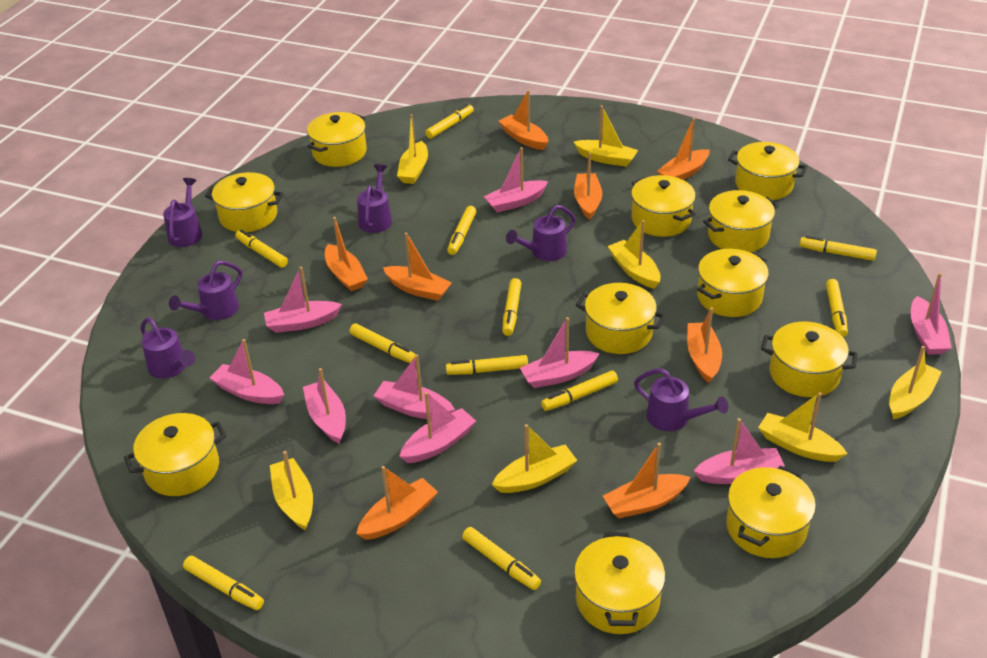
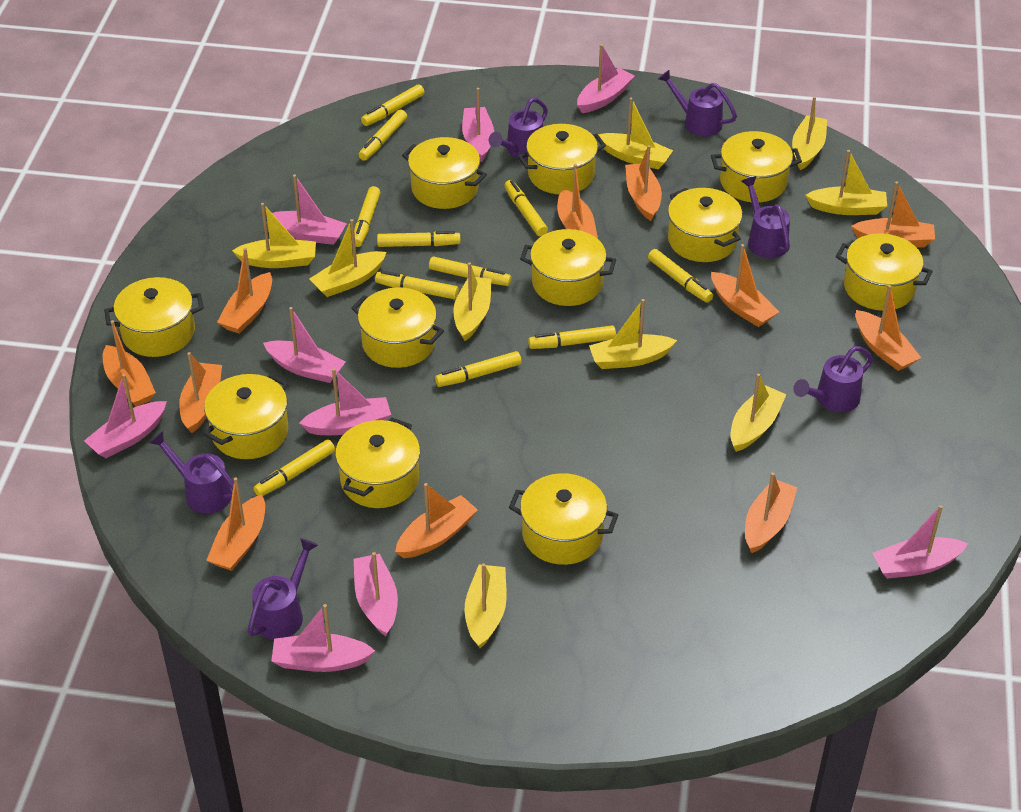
orange boat: 8 -> 11
yellow boat: 7 -> 9

